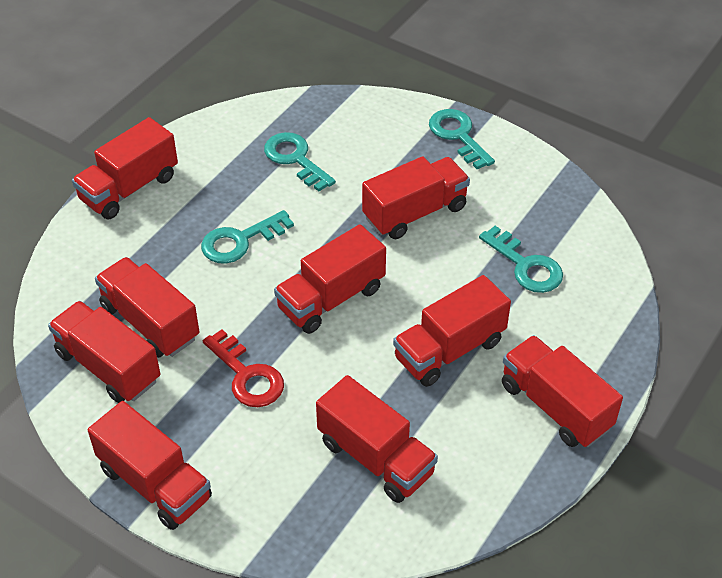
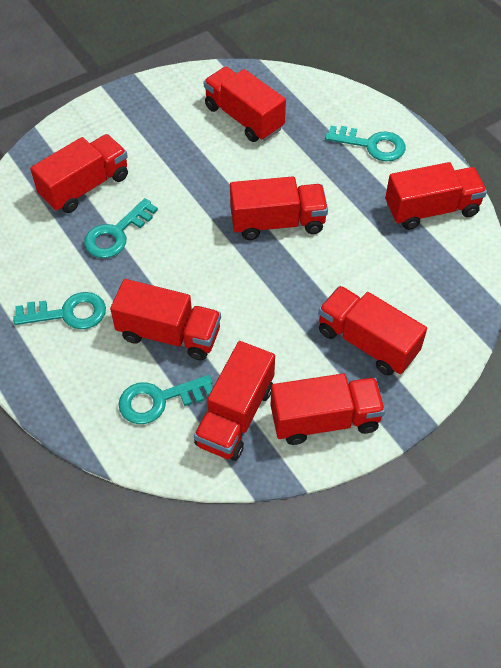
red key: 1 -> 0
red truck: 9 -> 8

